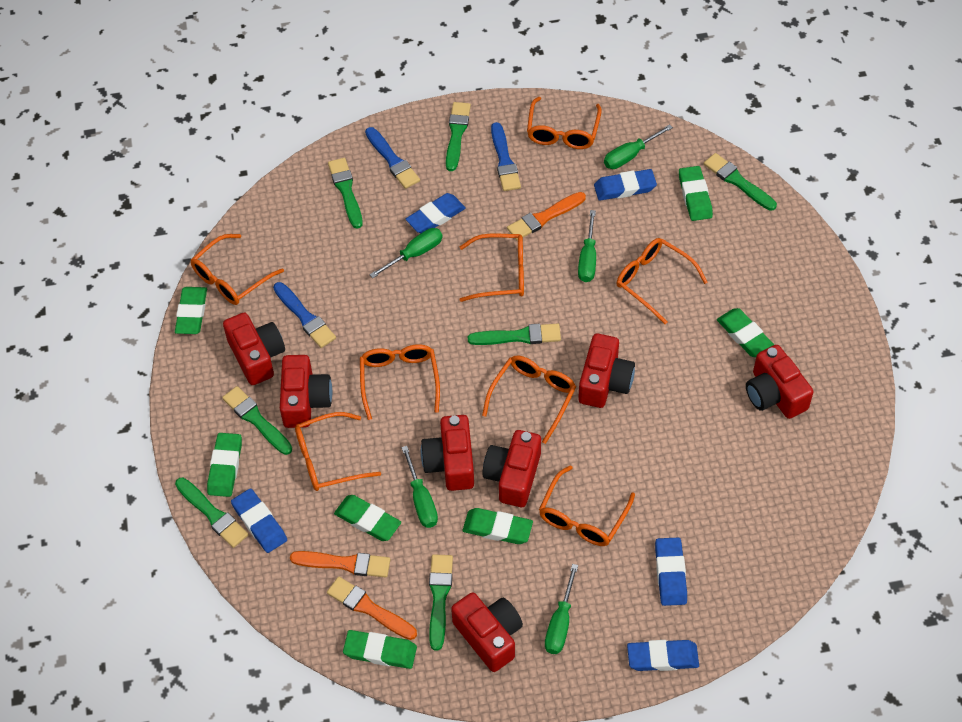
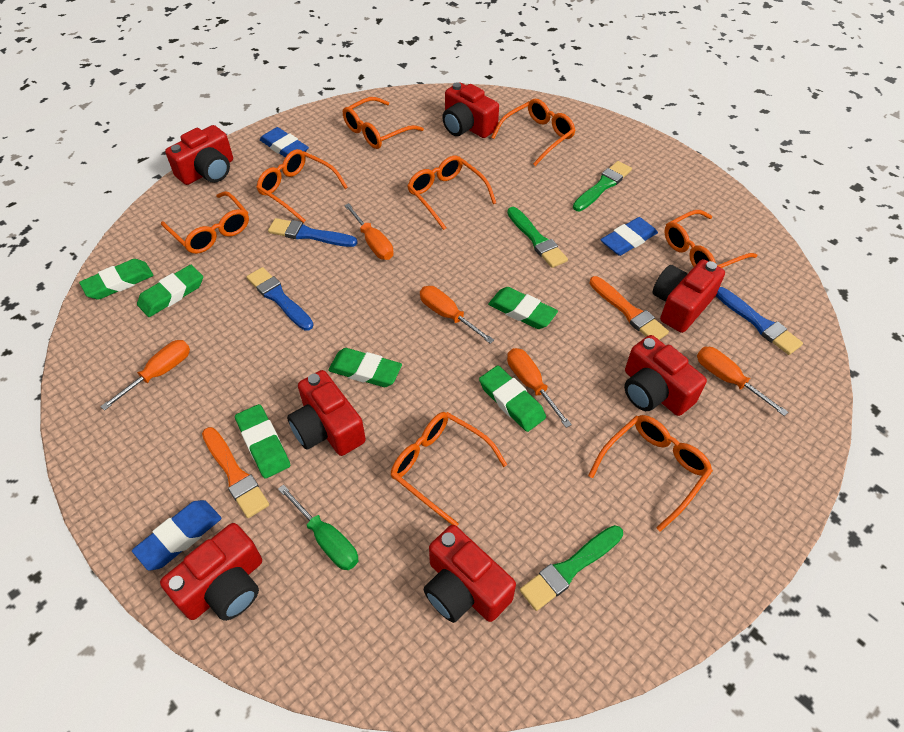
blue eraser: 5 -> 3
green brush: 7 -> 3
green eraser: 7 -> 6
green screwdriver: 5 -> 1
orange brush: 3 -> 2
orange screwdriver: 0 -> 5

